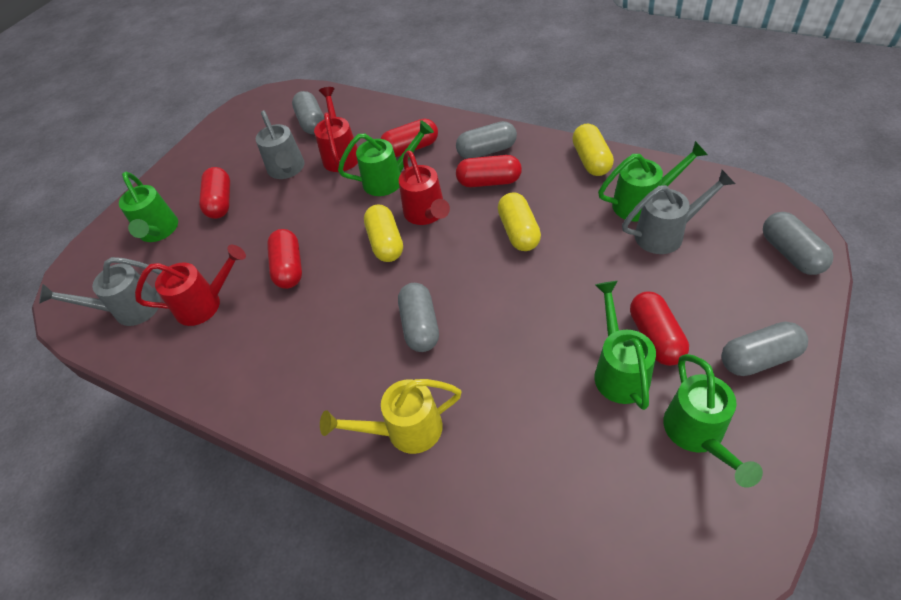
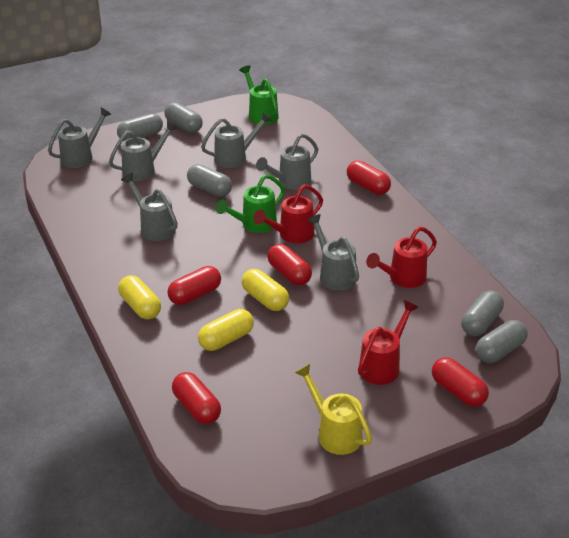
green watering can: 5 -> 2
grey watering can: 3 -> 6

